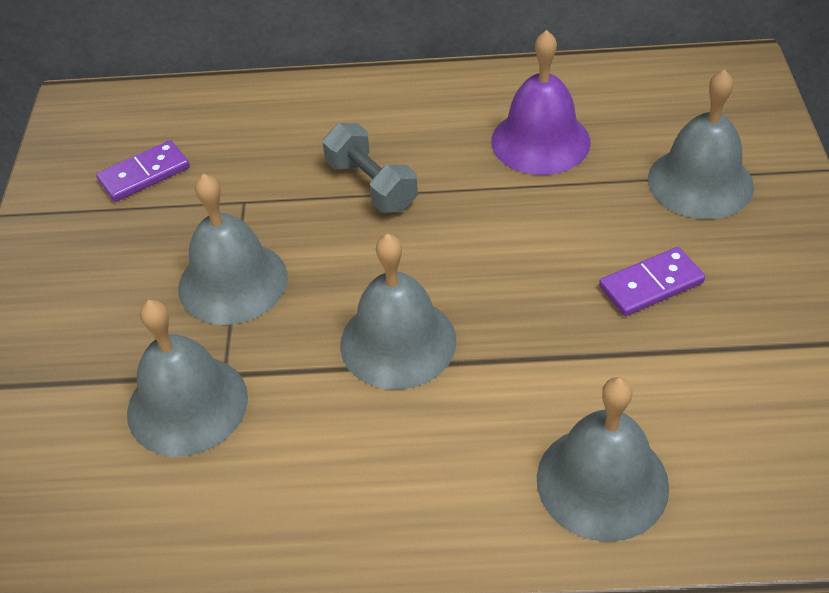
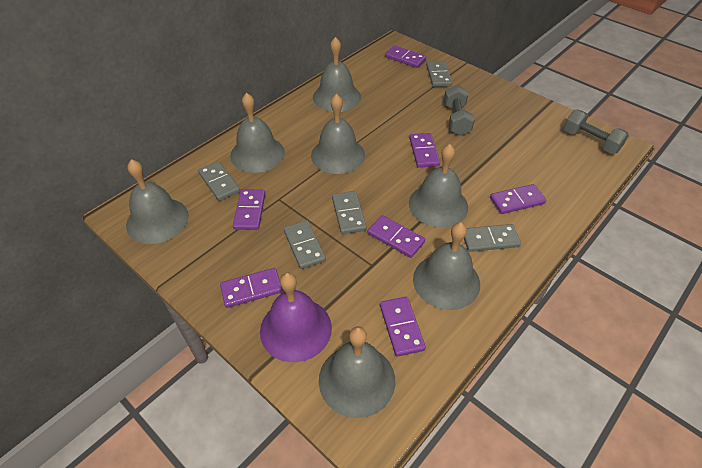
grey bell: 5 -> 7
grey domino: 0 -> 5
grey dumbbell: 1 -> 2
purple domino: 2 -> 7

